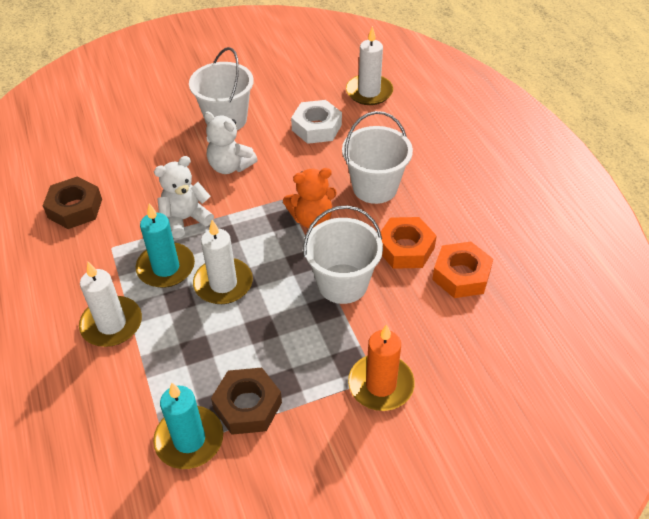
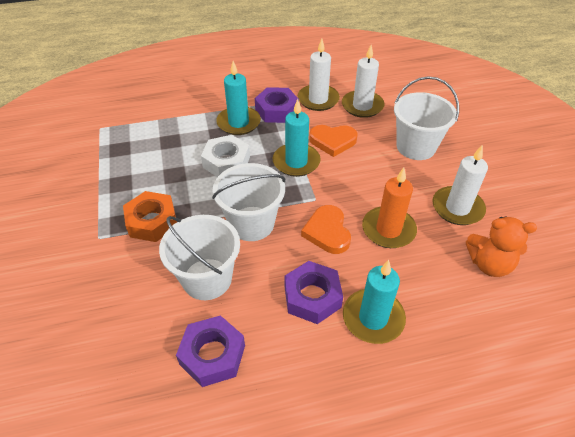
brown nut: 2 -> 0
orange heart: 0 -> 2
orange nut: 2 -> 1
purple nut: 0 -> 3
turquoise candle: 2 -> 3
white teddy bear: 2 -> 0

